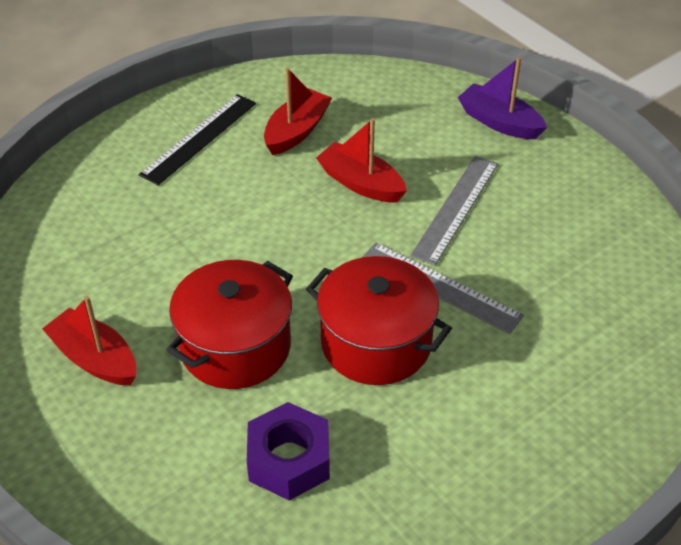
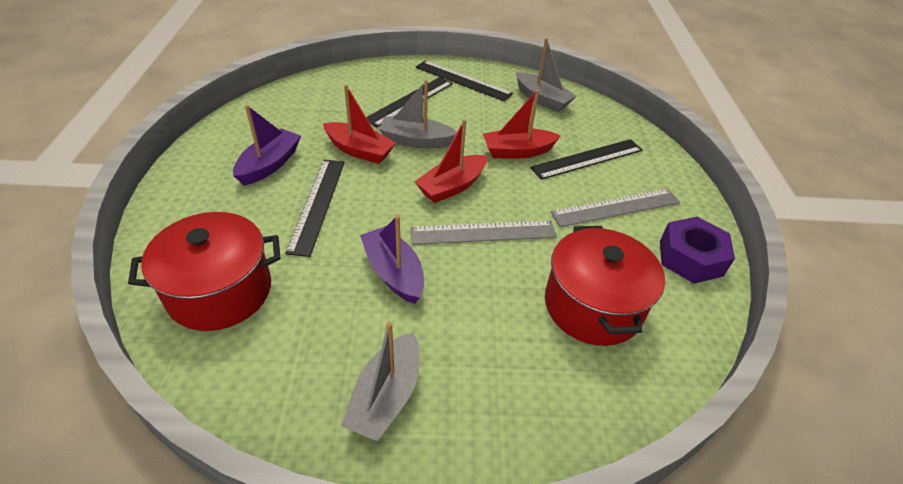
black ruler: 1 -> 4
grey boat: 0 -> 3
purple boat: 1 -> 2

